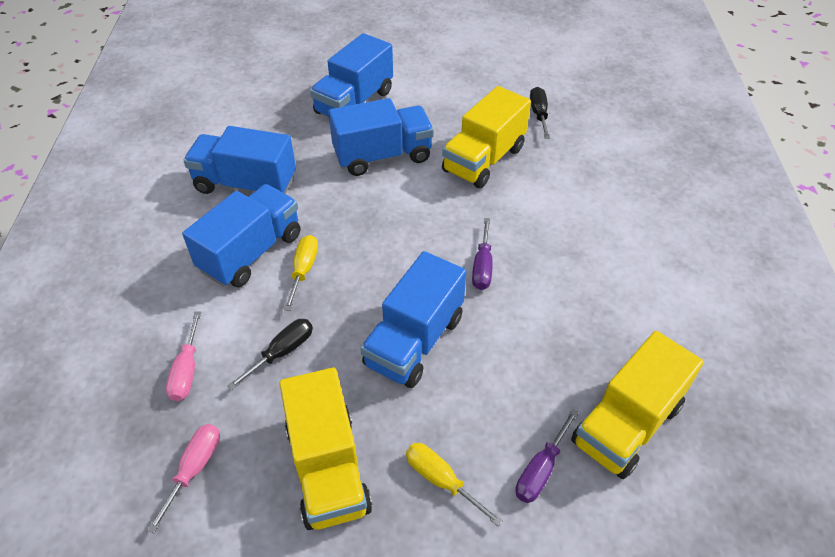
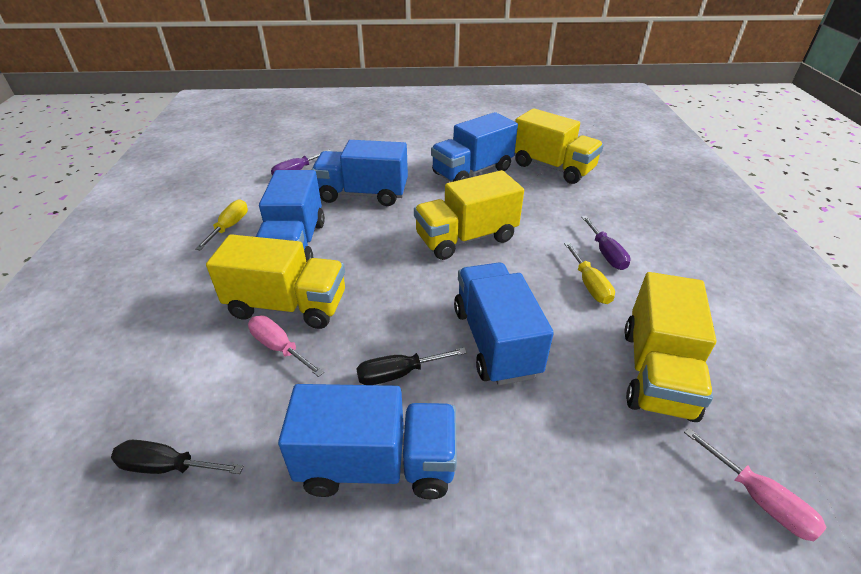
yellow truck: 3 -> 4

